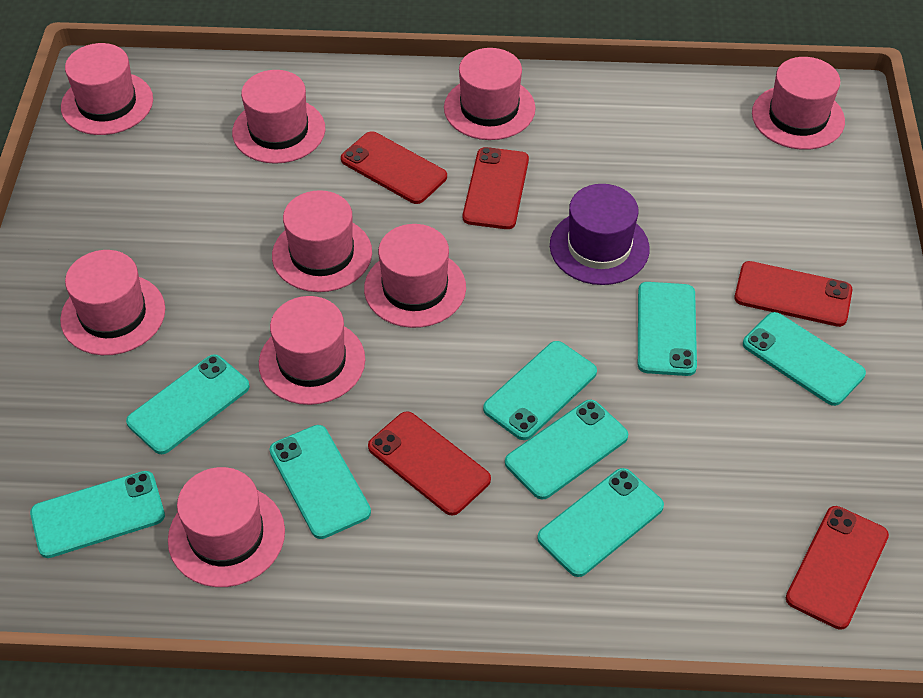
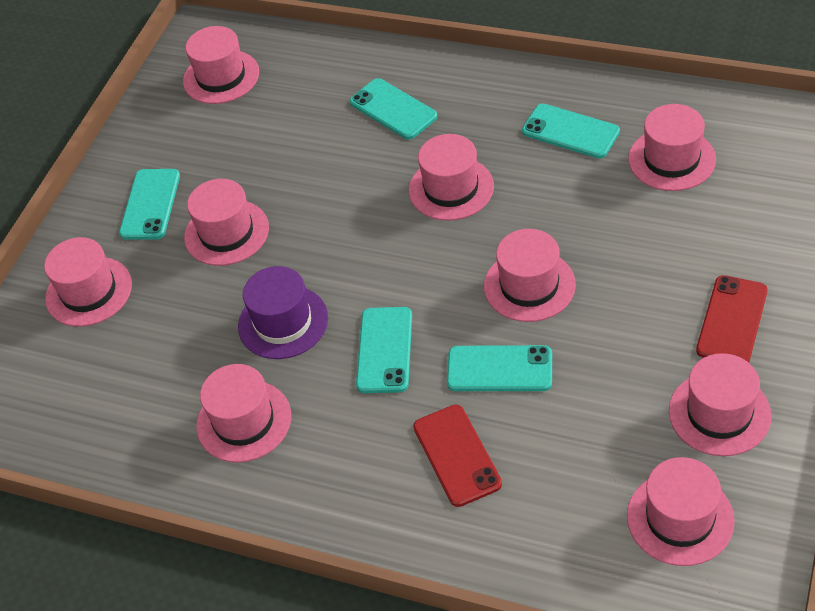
red phone: 5 -> 2
turquoise phone: 8 -> 5

